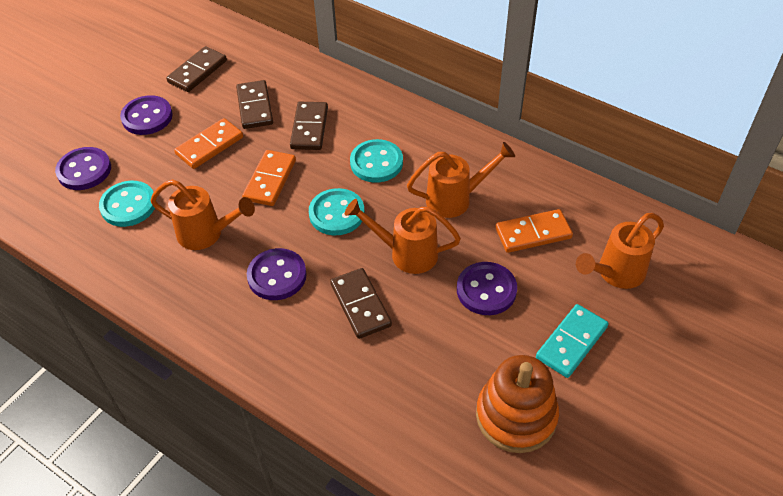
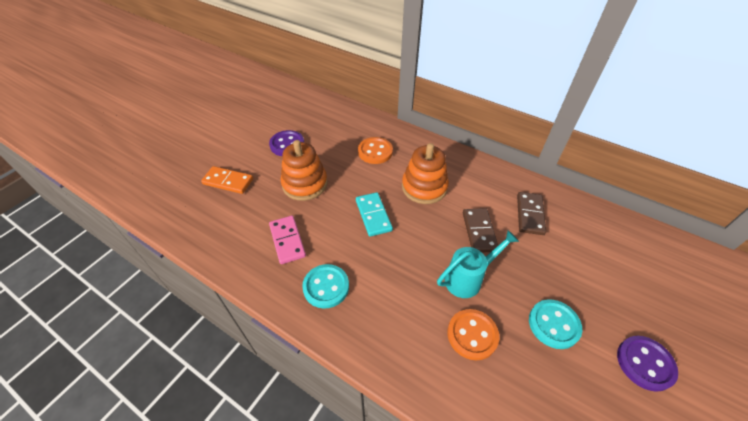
brown domino: 4 -> 2
orange button: 0 -> 2
orange domino: 3 -> 1
orange stacking toy: 1 -> 2
orange watering can: 4 -> 0
pink domino: 0 -> 1
purple button: 4 -> 2
turquoise button: 3 -> 2
turquoise watering can: 0 -> 1

